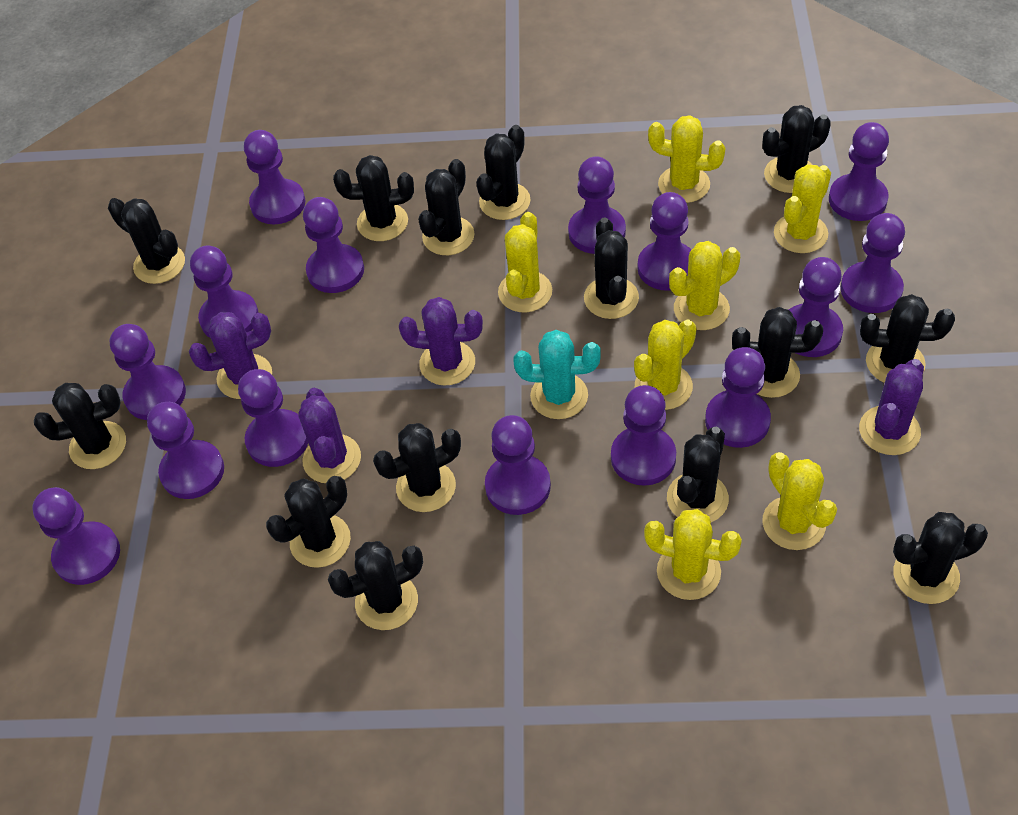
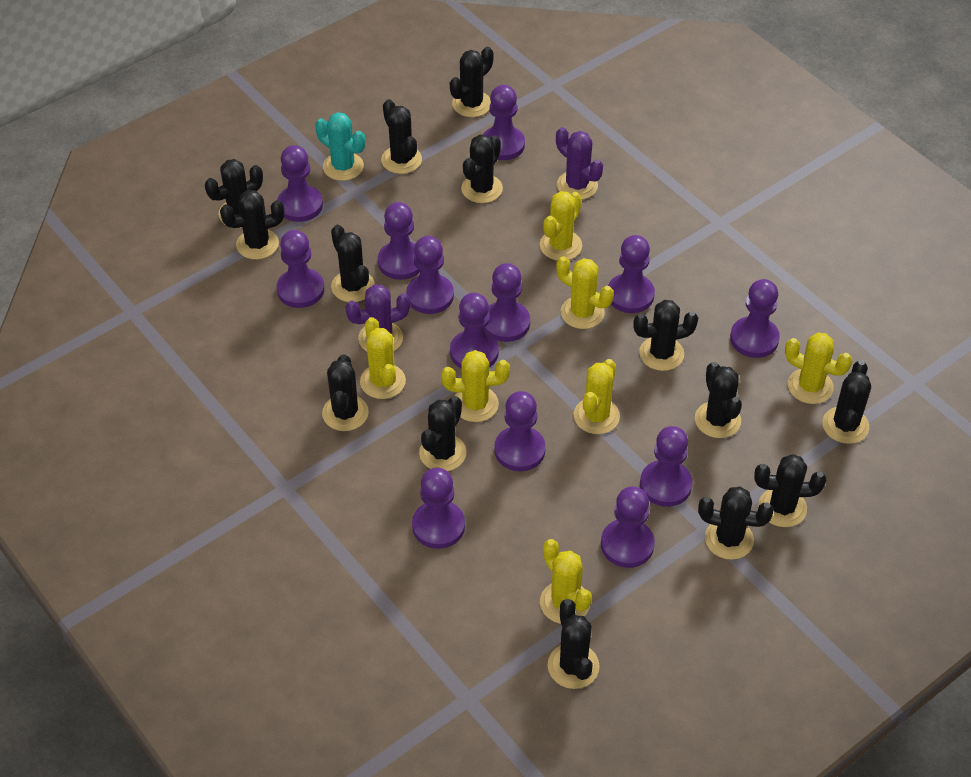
purple cactus: 4 -> 2
purple pawn: 15 -> 13

